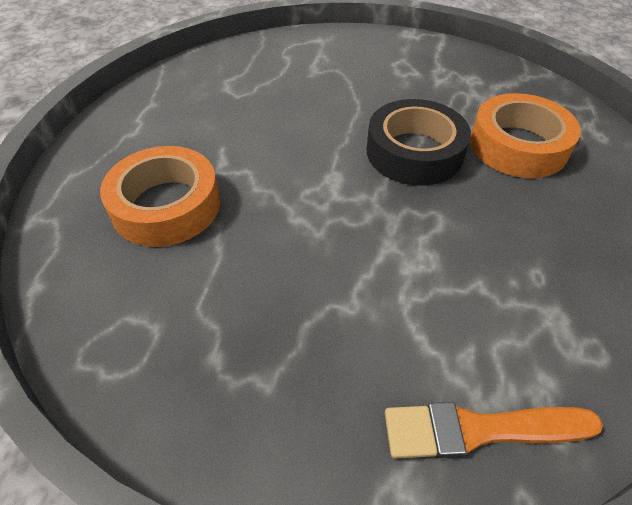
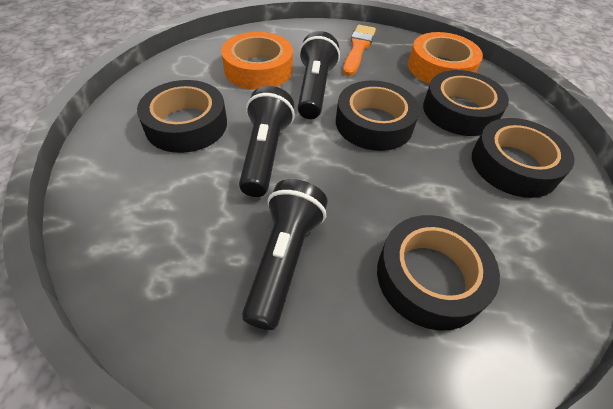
black flashlight: 0 -> 3
black tape: 1 -> 5

